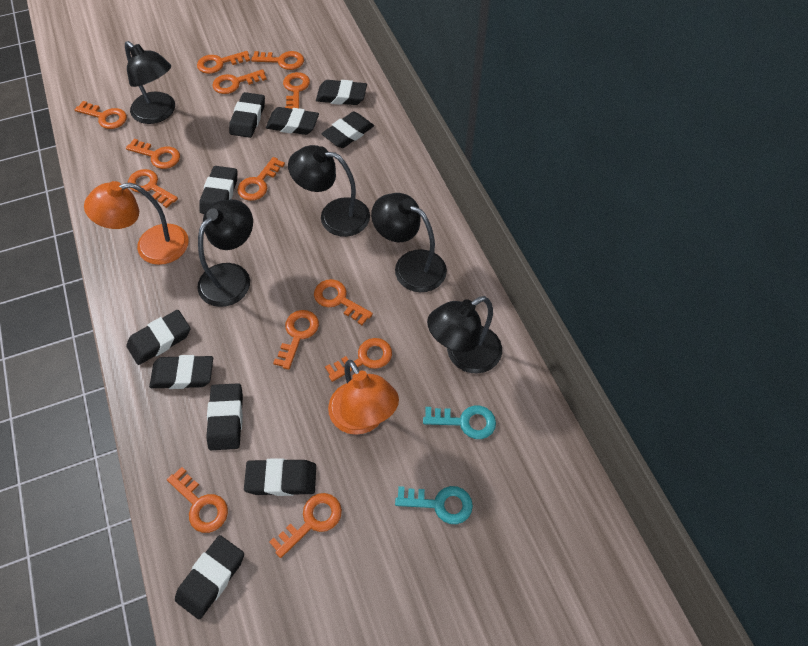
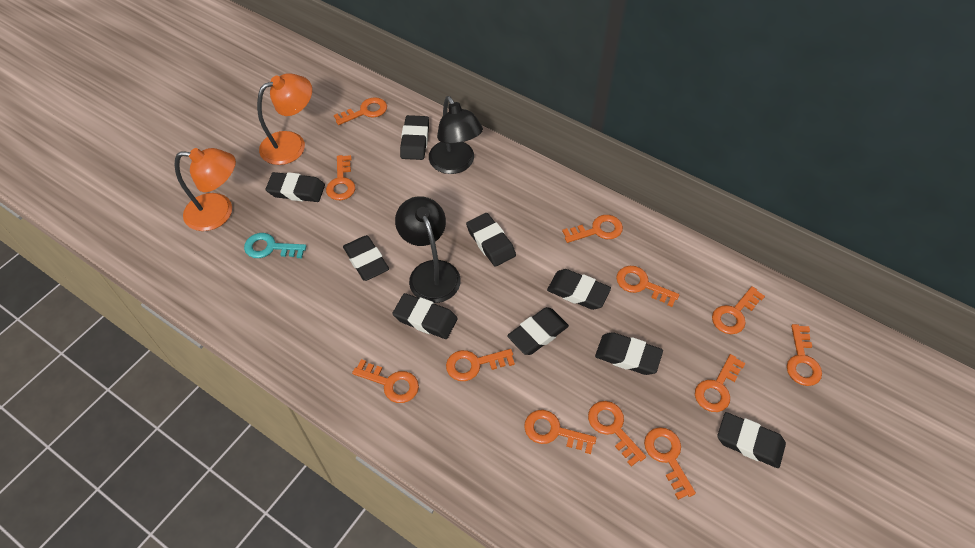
black eraser: 10 -> 9
black lamp: 5 -> 2
orange key: 13 -> 12
turquoise key: 2 -> 1

